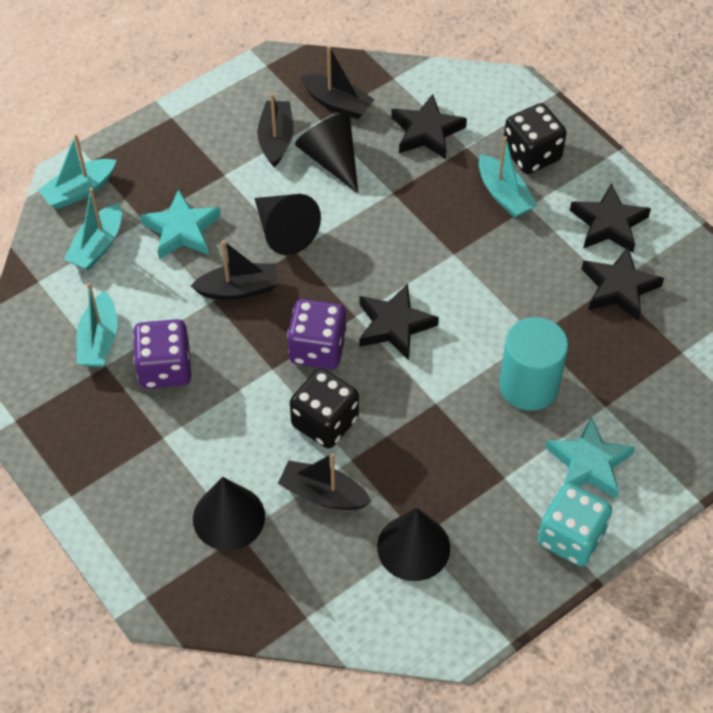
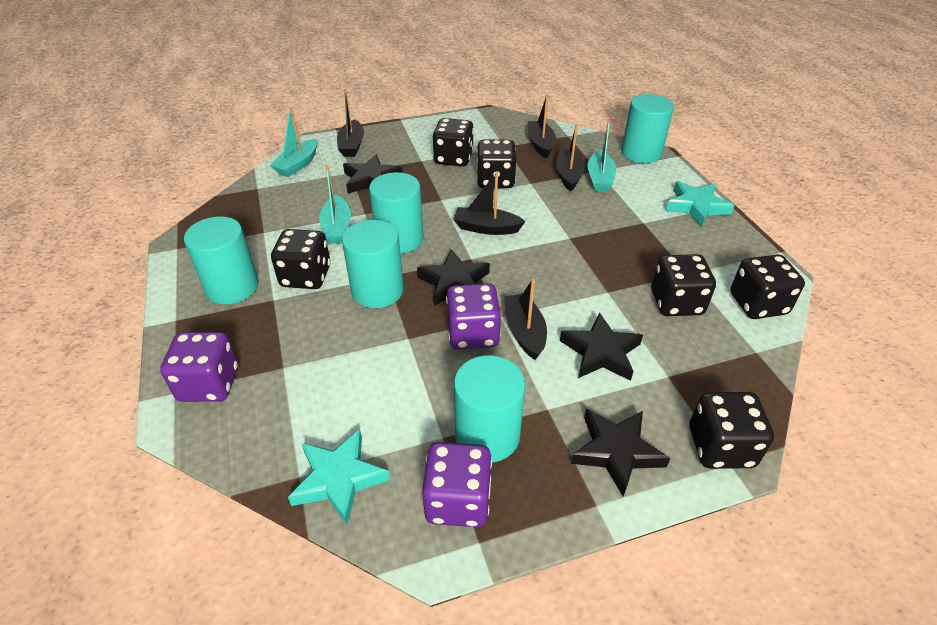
black boat: 4 -> 5
black cone: 4 -> 0
black dice: 2 -> 6
purple dice: 2 -> 3
turquoise boat: 4 -> 3
turquoise cylinder: 1 -> 5
turquoise dice: 1 -> 0

